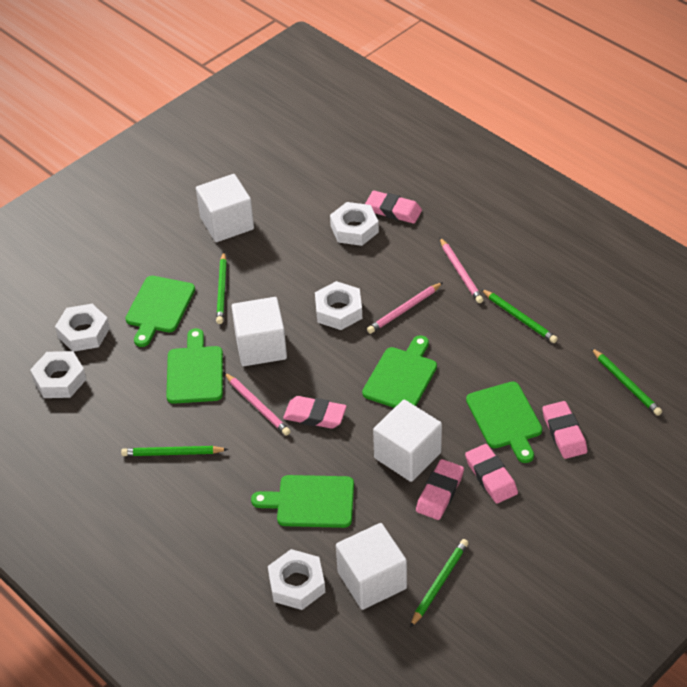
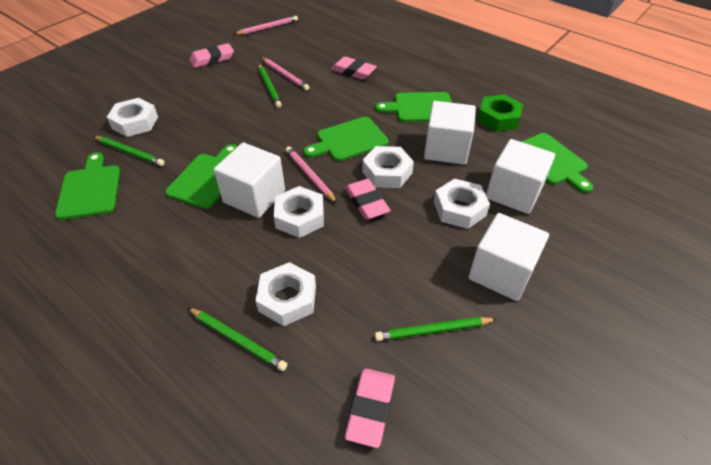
green nut: 0 -> 1
green pencil: 5 -> 4
pink eraser: 5 -> 4

